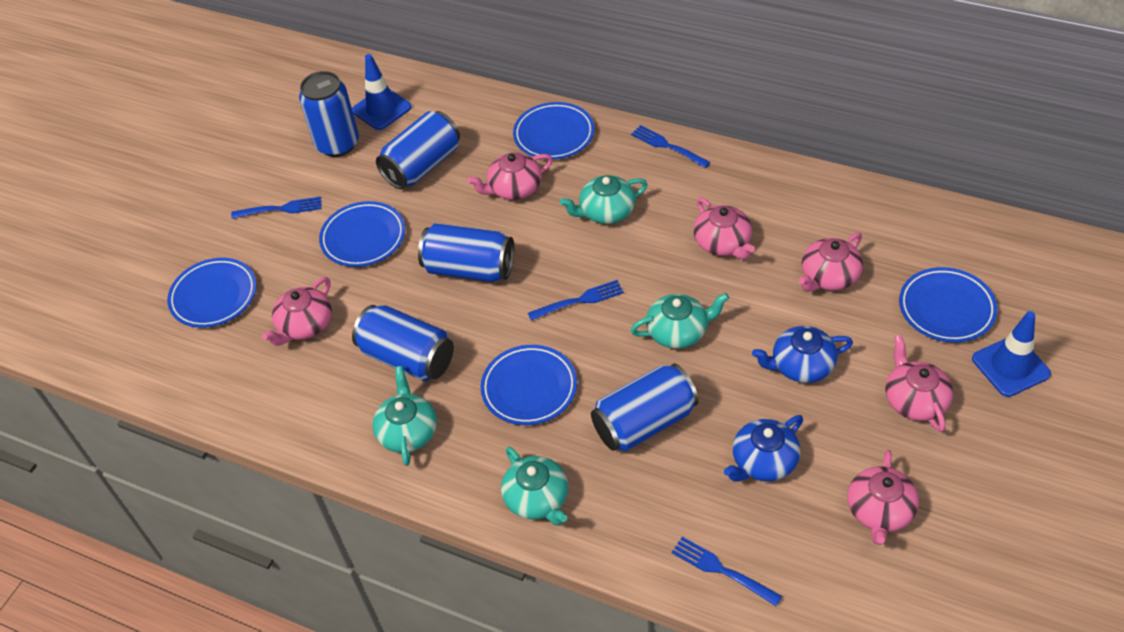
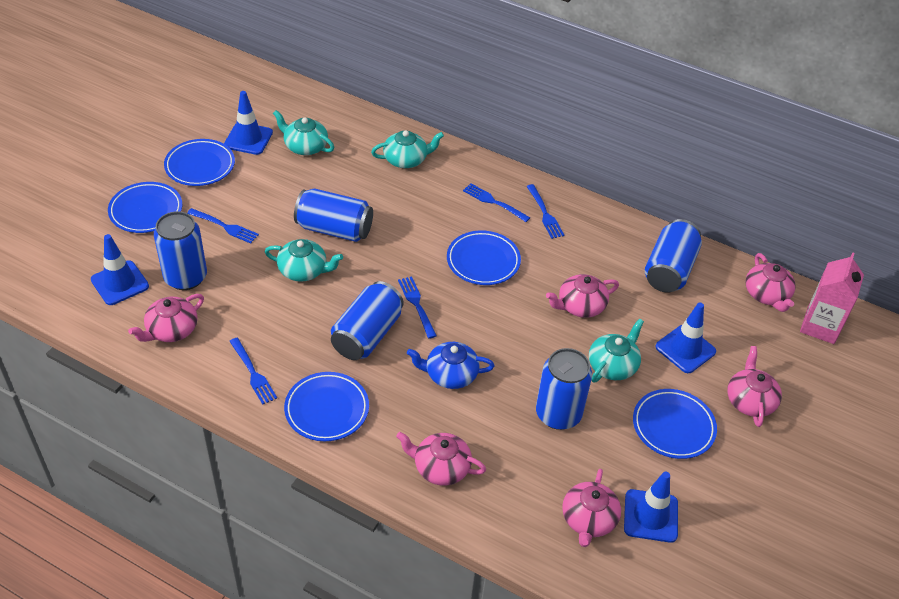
blue fork: 4 -> 5
blue teapot: 2 -> 1
blue traffic cone: 2 -> 4
pink carton: 0 -> 1

